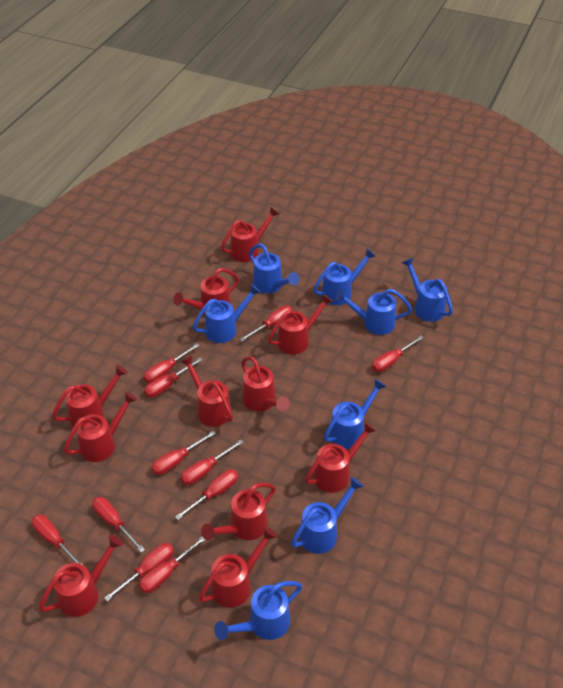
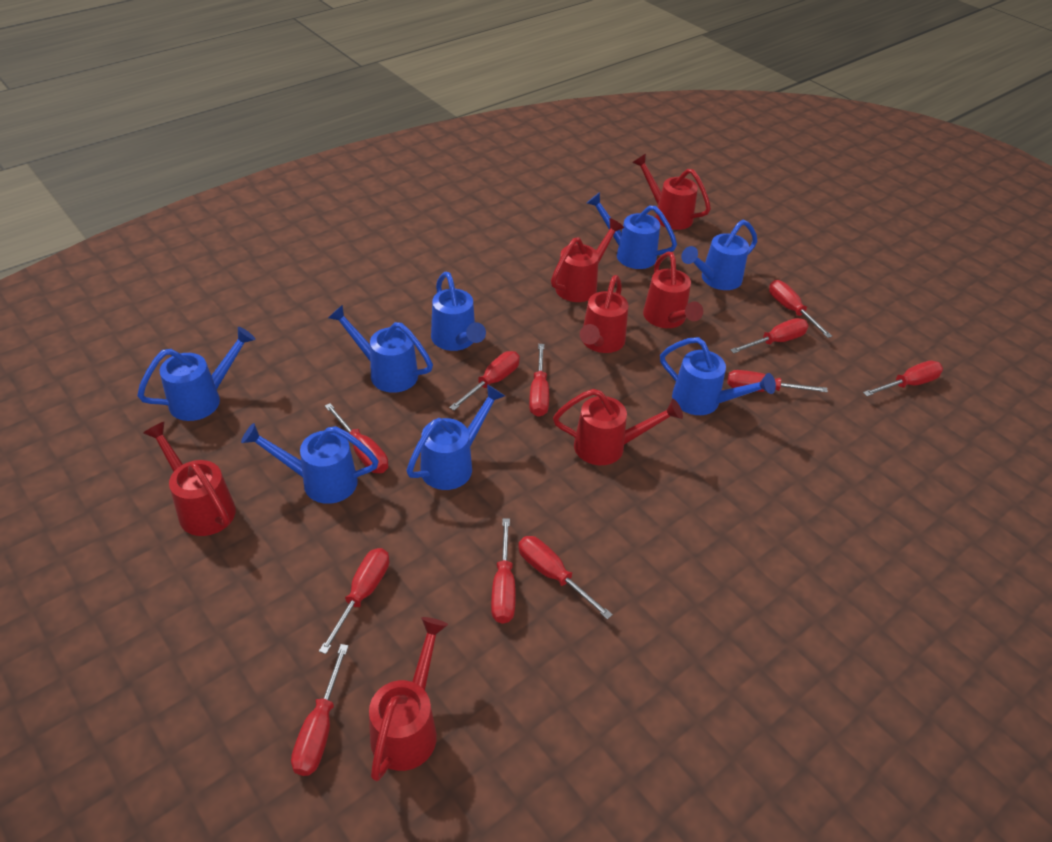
red watering can: 11 -> 7

